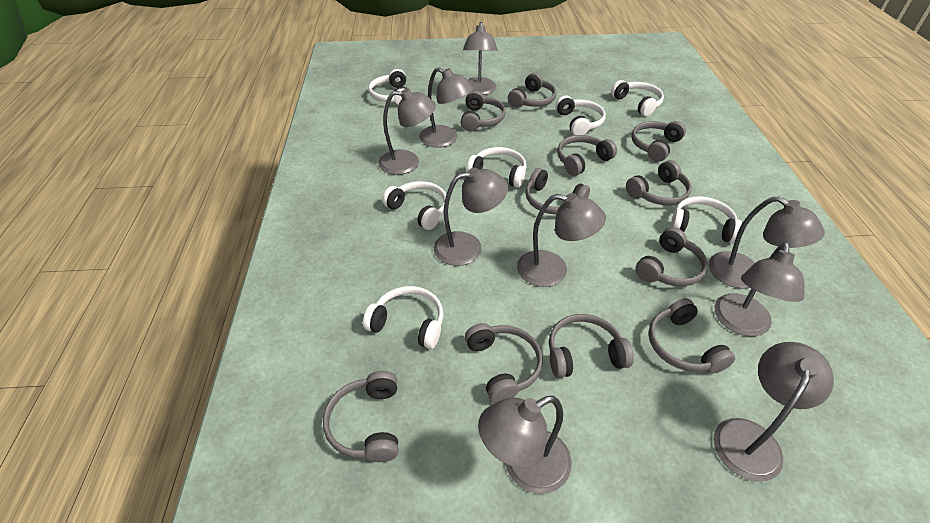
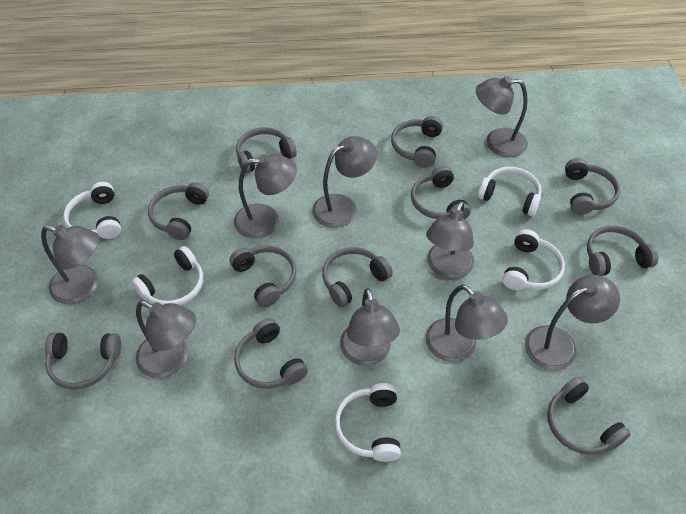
white headphones: 7 -> 5

